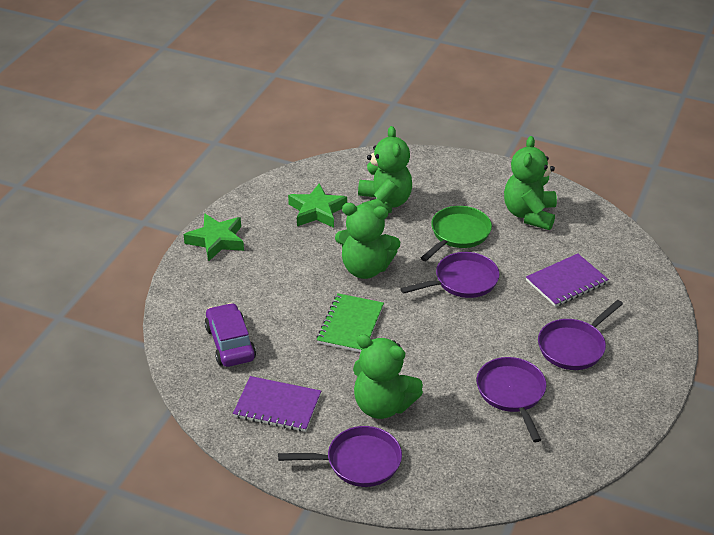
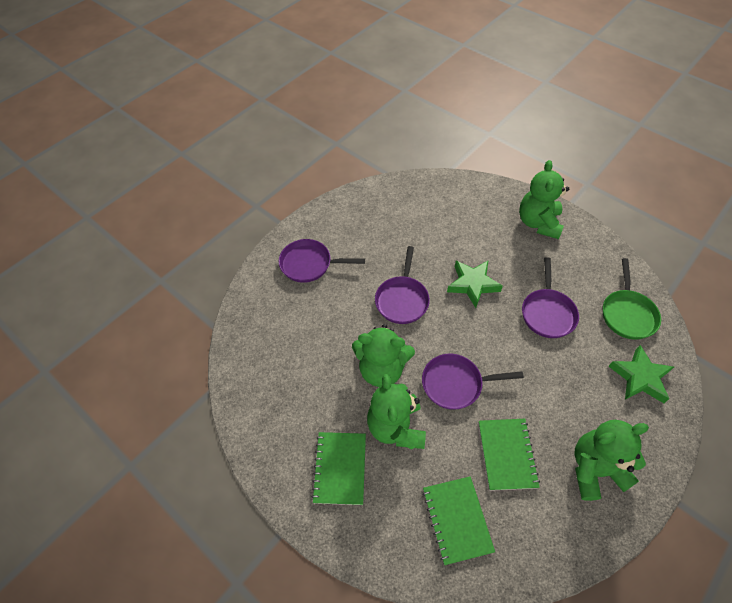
green notebook: 1 -> 3
purple car: 1 -> 0
purple notebook: 2 -> 0

